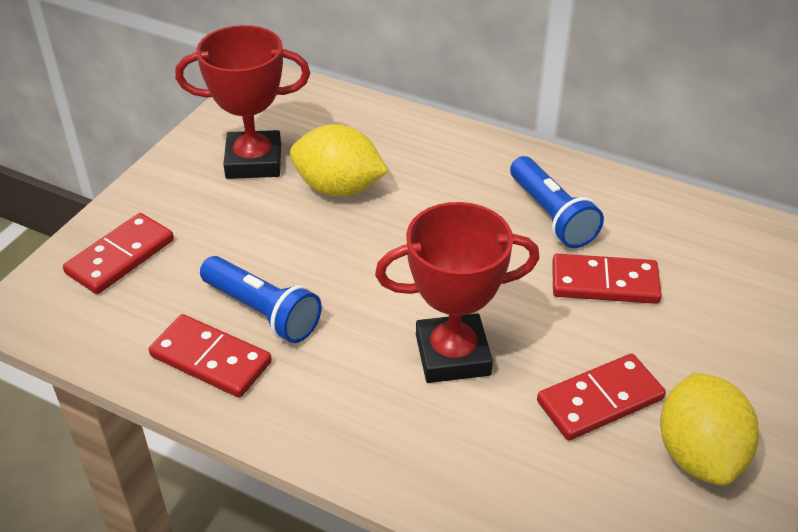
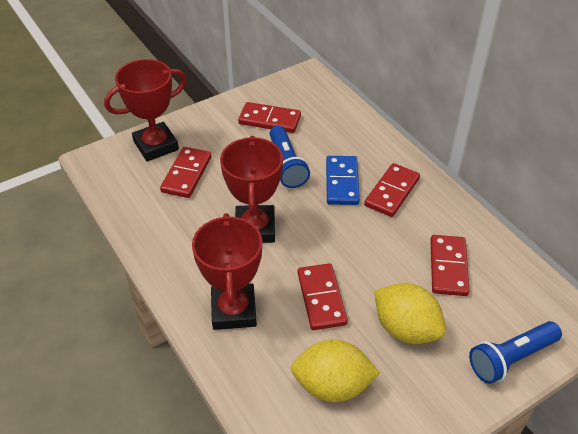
blue domino: 0 -> 1
red domino: 4 -> 5
red trophy: 2 -> 3

